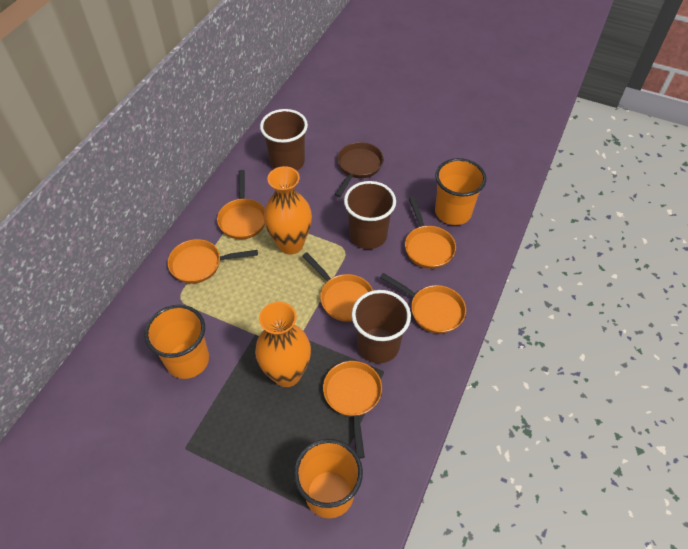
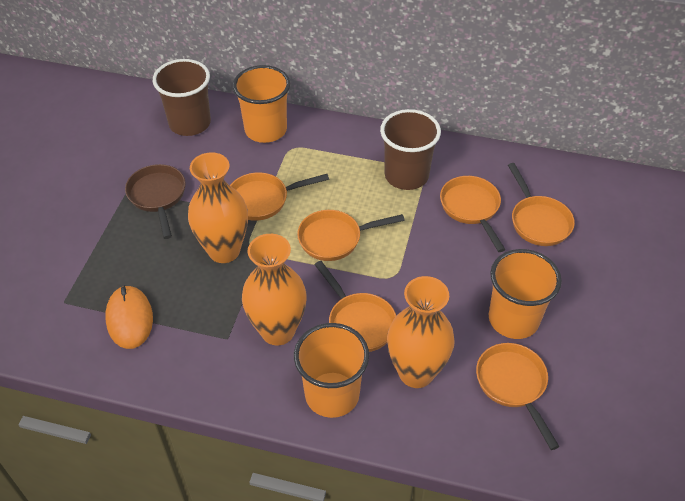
brown cup: 3 -> 2
orange mouse: 0 -> 1
orange vase: 2 -> 3

